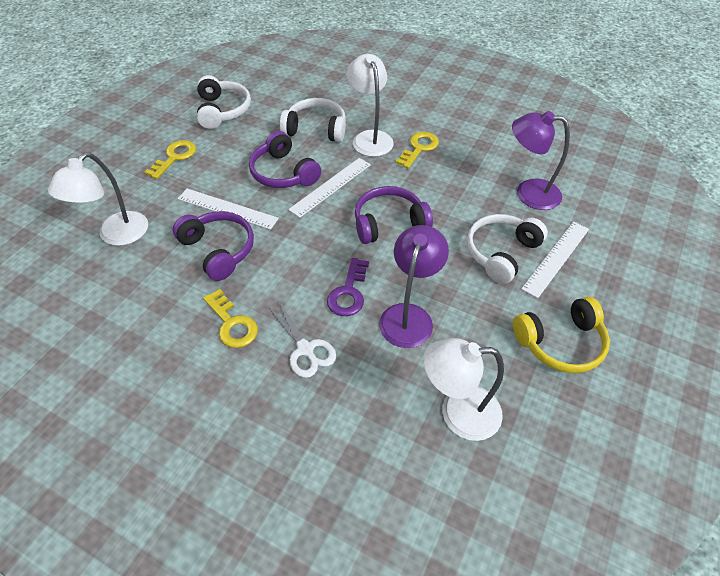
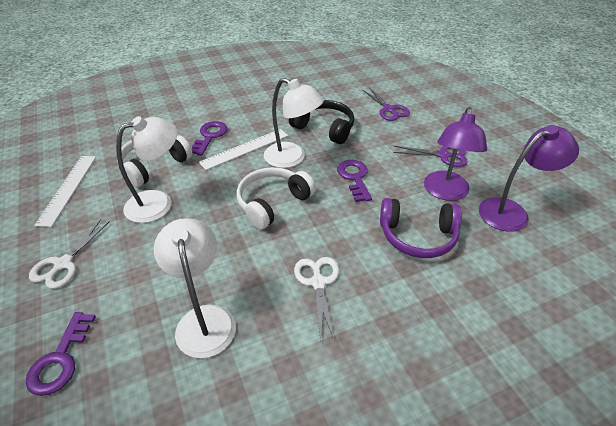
black headphones: 0 -> 1
purple headphones: 3 -> 1
purple key: 1 -> 3
purple scissors: 0 -> 2
white headphones: 3 -> 2
white ruler: 3 -> 2
white scissors: 1 -> 2
yellow headphones: 1 -> 0
yellow key: 3 -> 0

